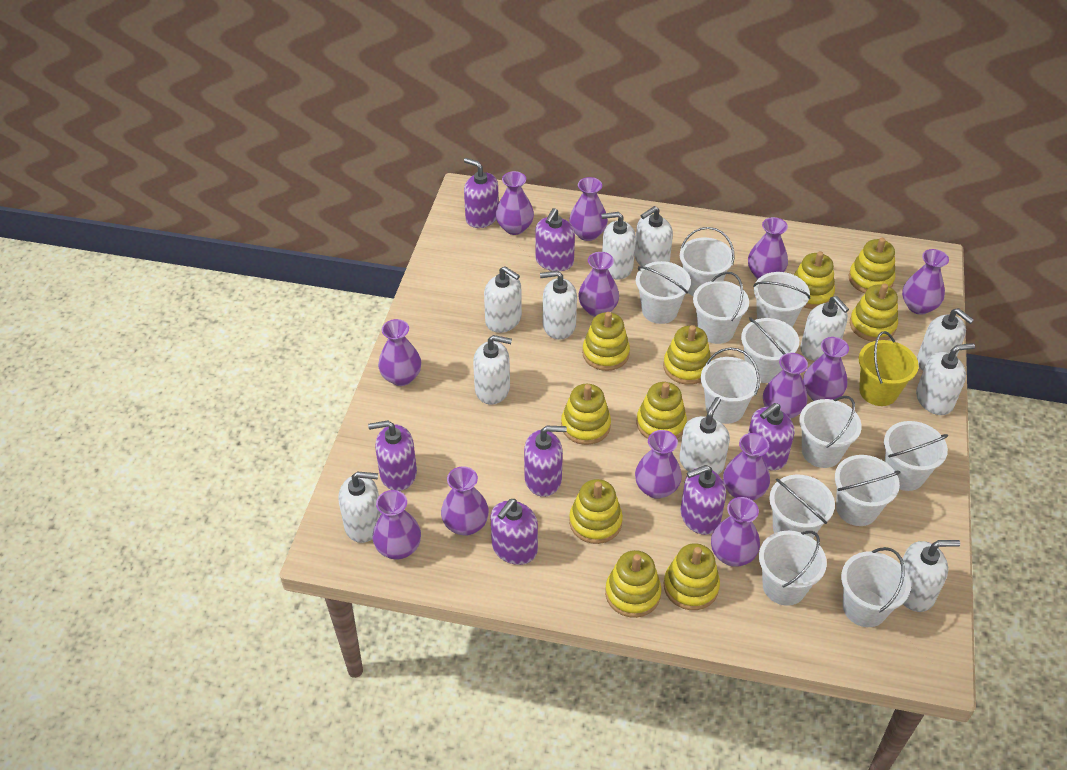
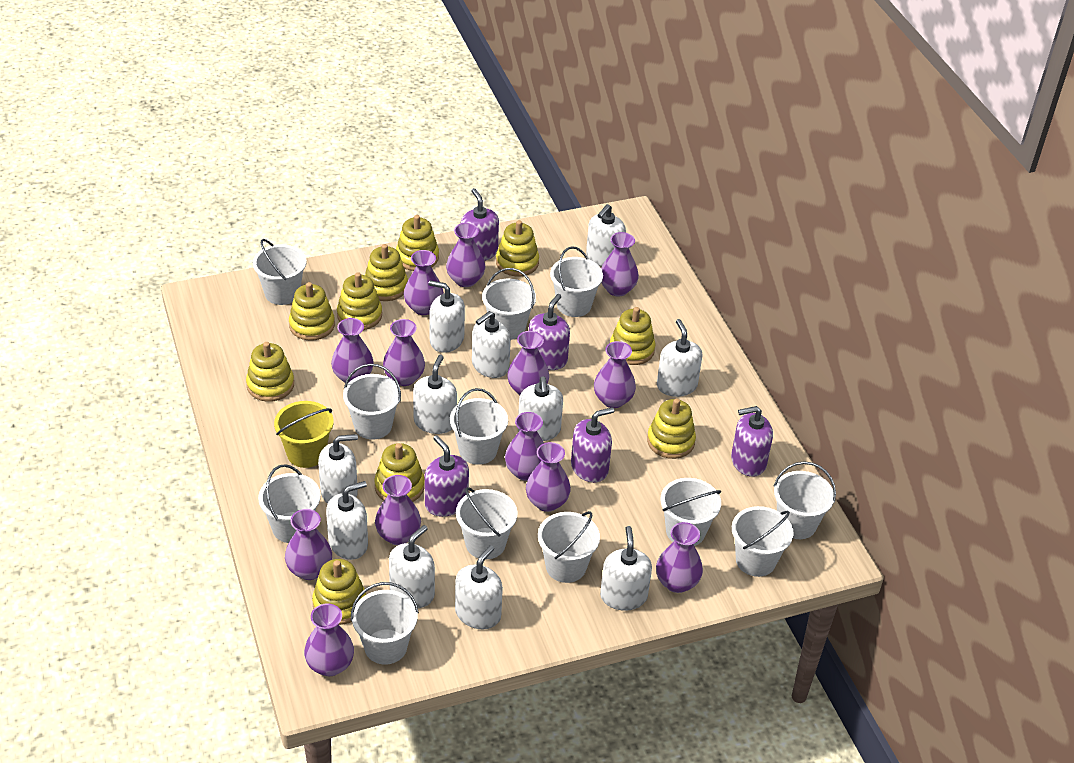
purple soap dispenser: 7 -> 5

